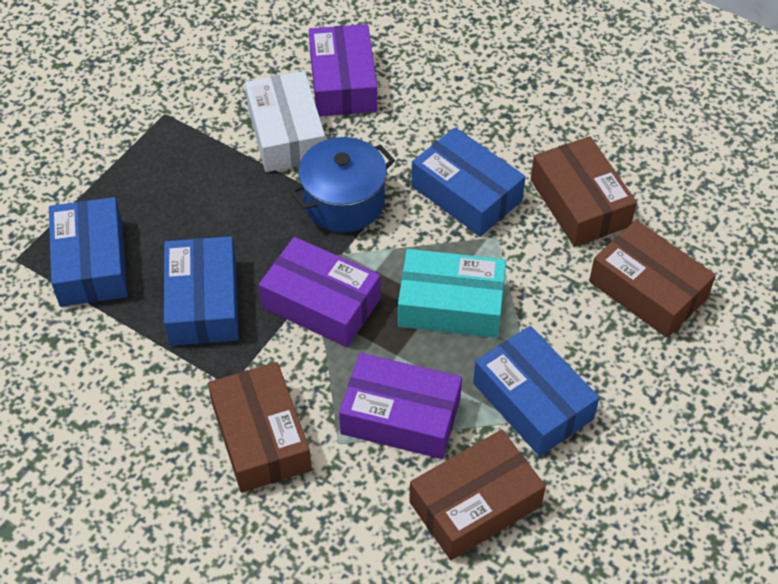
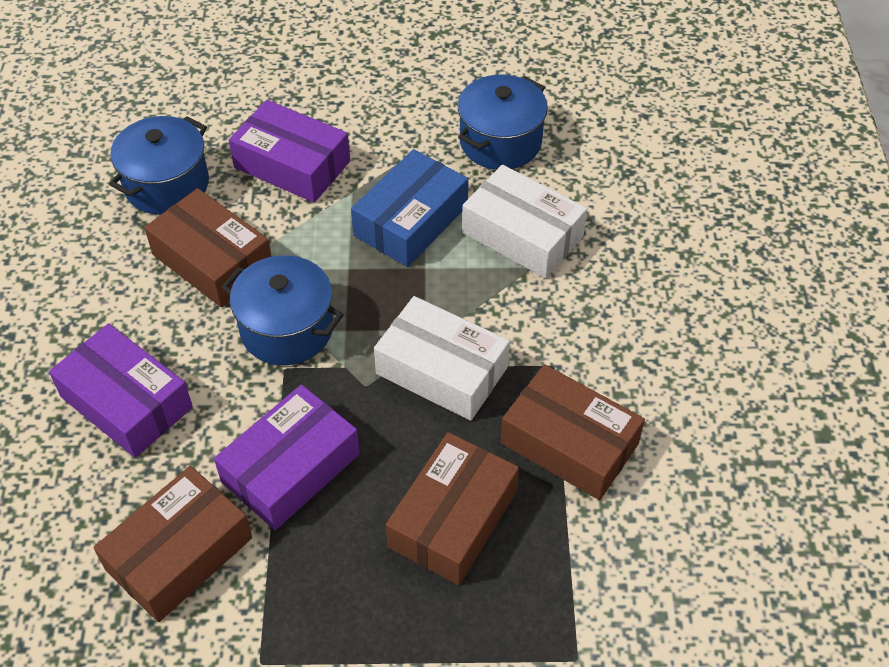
blue box: 4 -> 1
blue pot: 1 -> 3
turquoise box: 1 -> 0
white box: 1 -> 2

